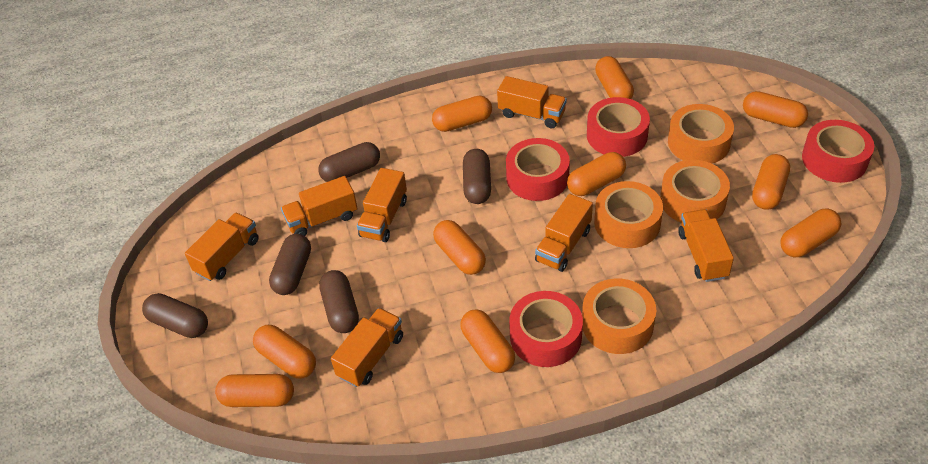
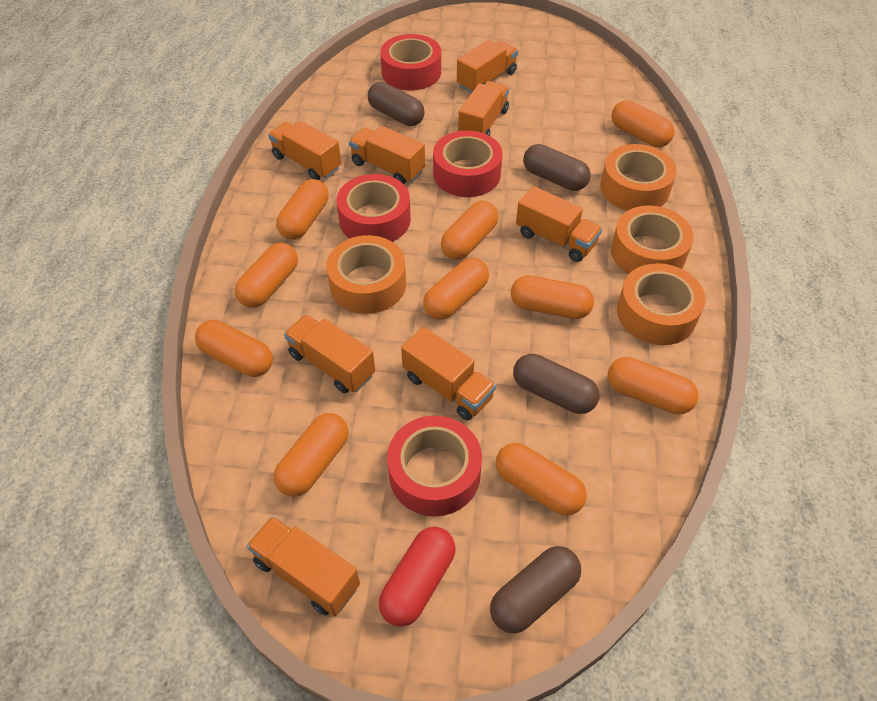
brown capsule: 5 -> 4
orange truck: 7 -> 8
red capsule: 0 -> 1

